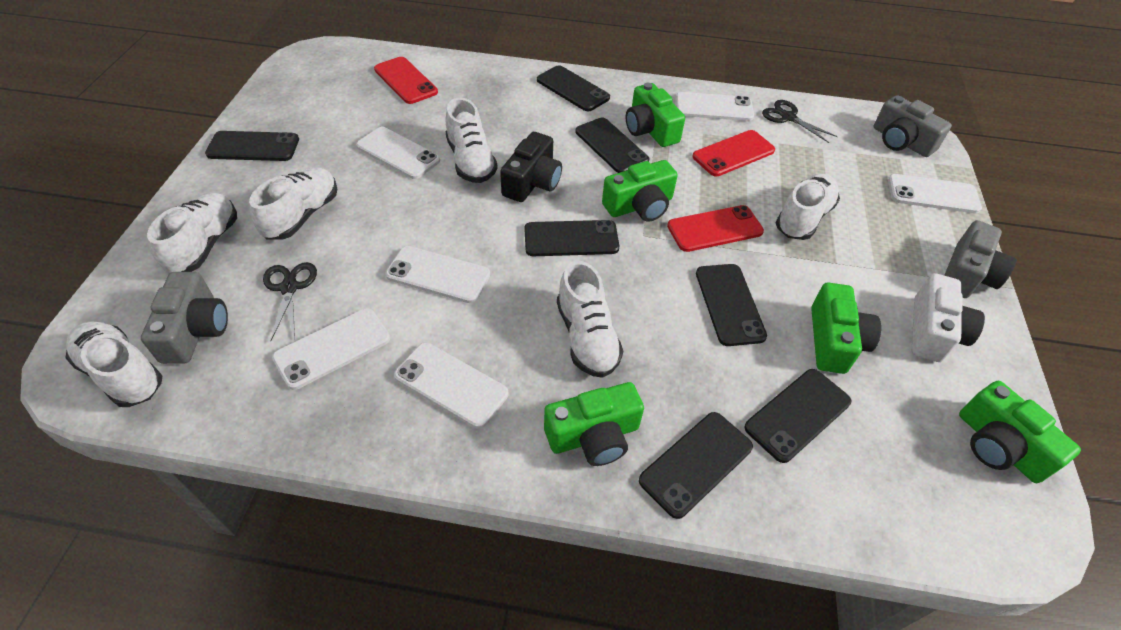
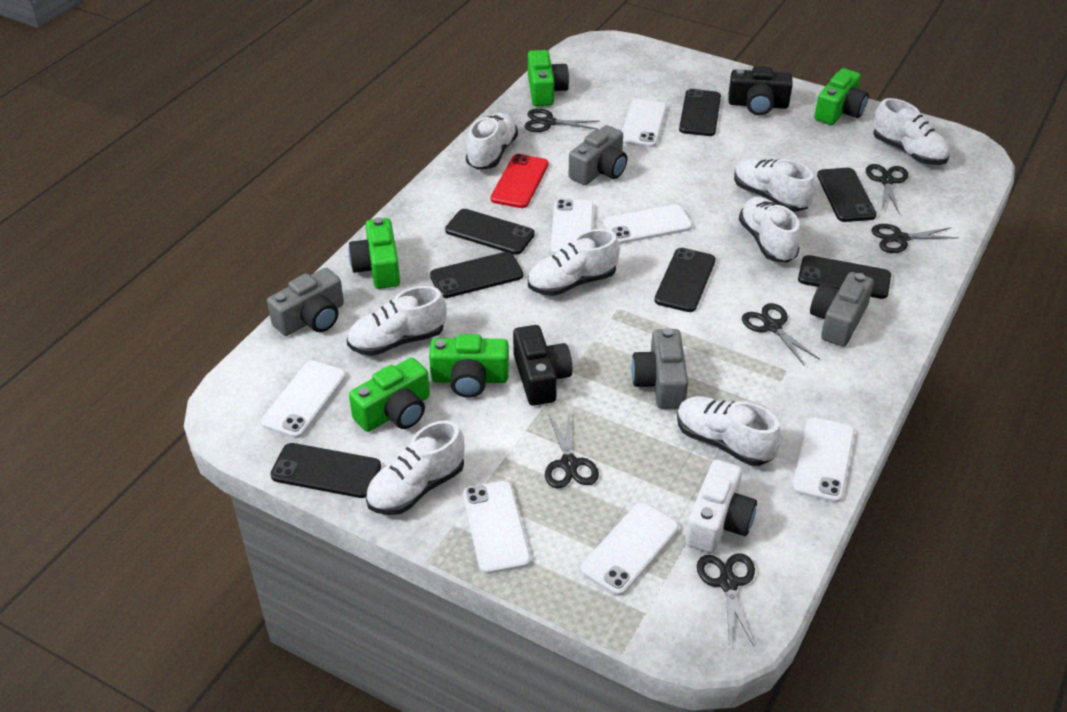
black camera: 1 -> 2
black scissors: 2 -> 6
grey camera: 3 -> 4
red phone: 3 -> 1
white phone: 6 -> 7
white shoe: 6 -> 8

